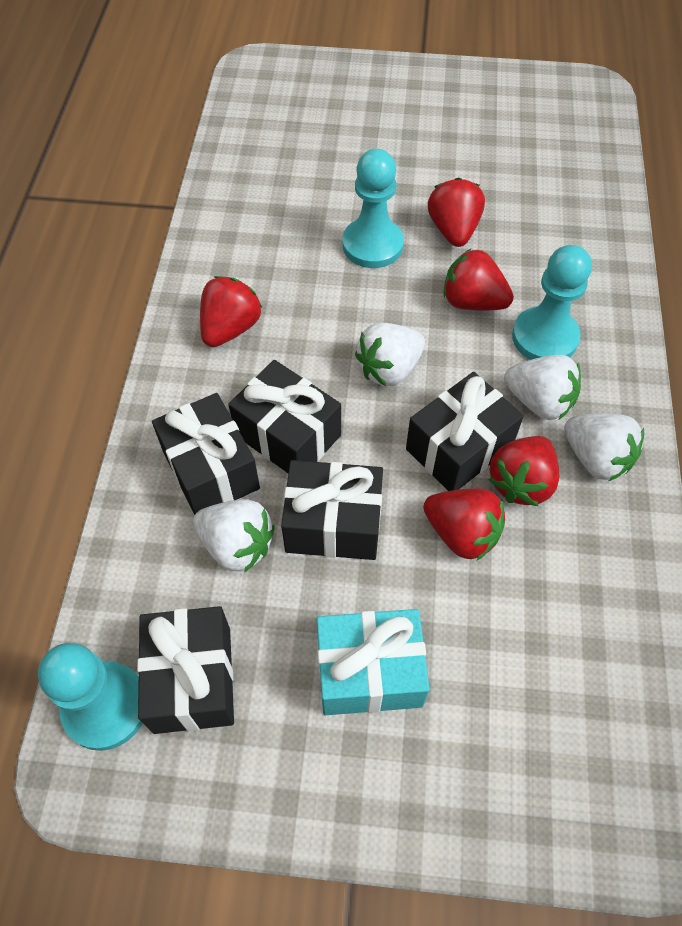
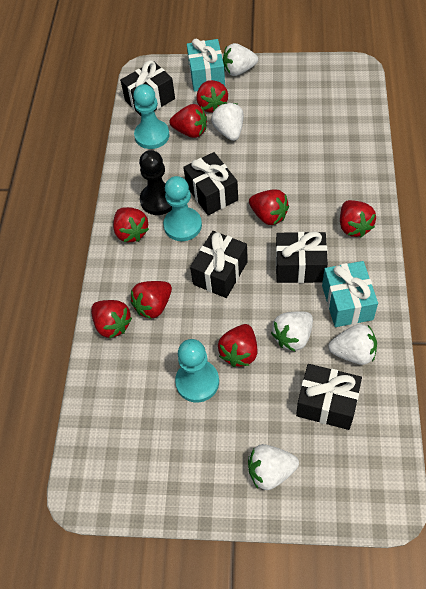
black pawn: 0 -> 1
red strawberry: 5 -> 8
turquoise gift: 1 -> 2
white strawberry: 4 -> 5

